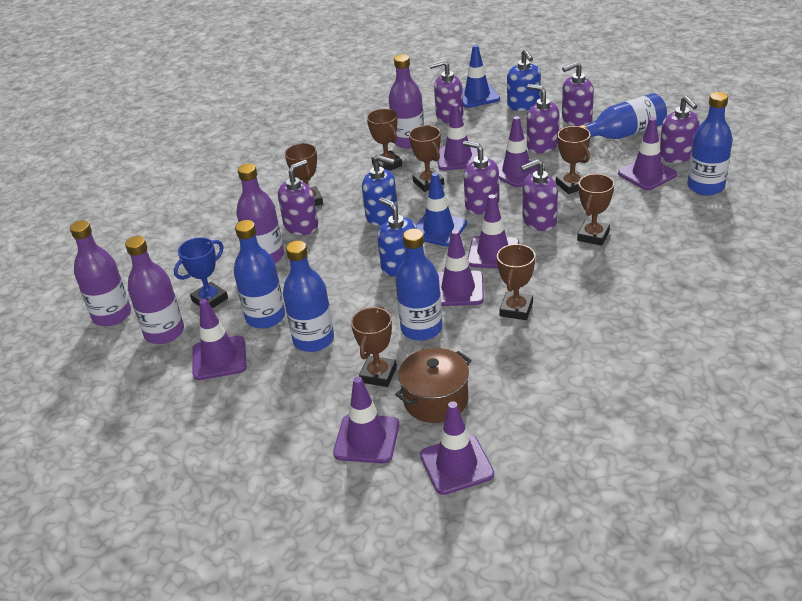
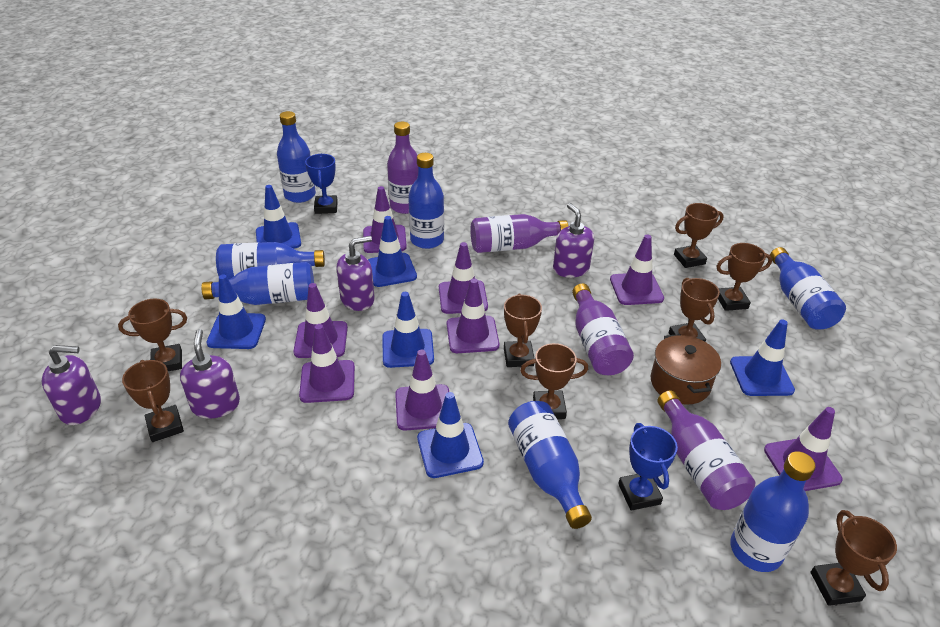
blue bottle: 5 -> 7
blue soap dispenser: 3 -> 0
blue traffic cone: 2 -> 6
blue trophy: 1 -> 2
brown trophy: 7 -> 8
purple soap dispenser: 7 -> 4

